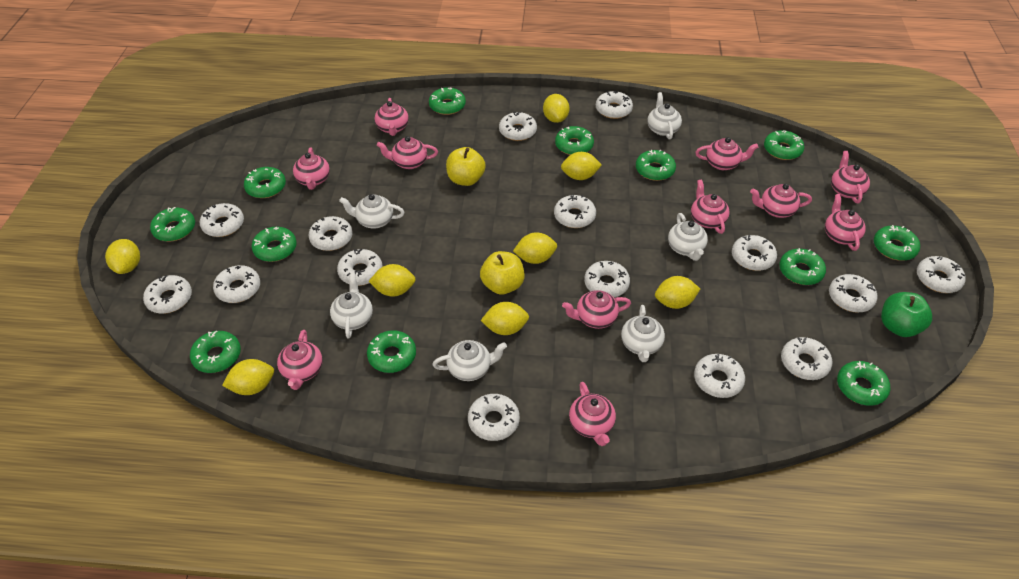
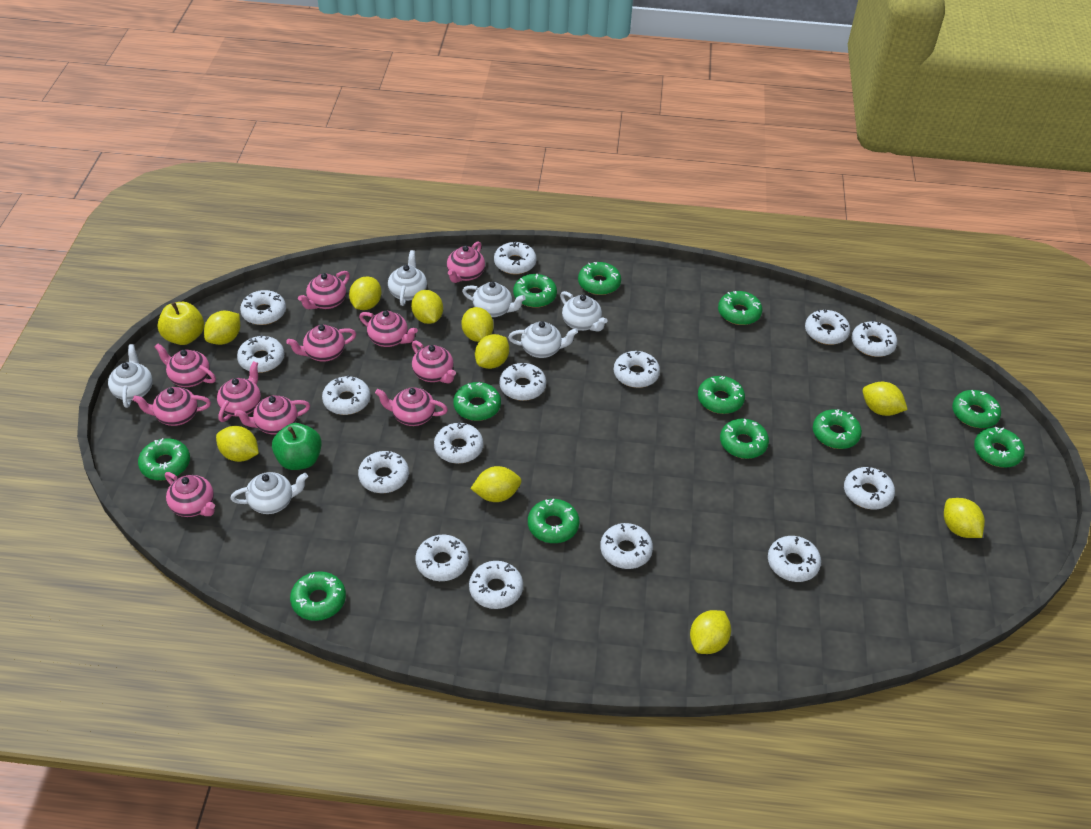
yellow apple: 2 -> 1
yellow lemon: 8 -> 10

